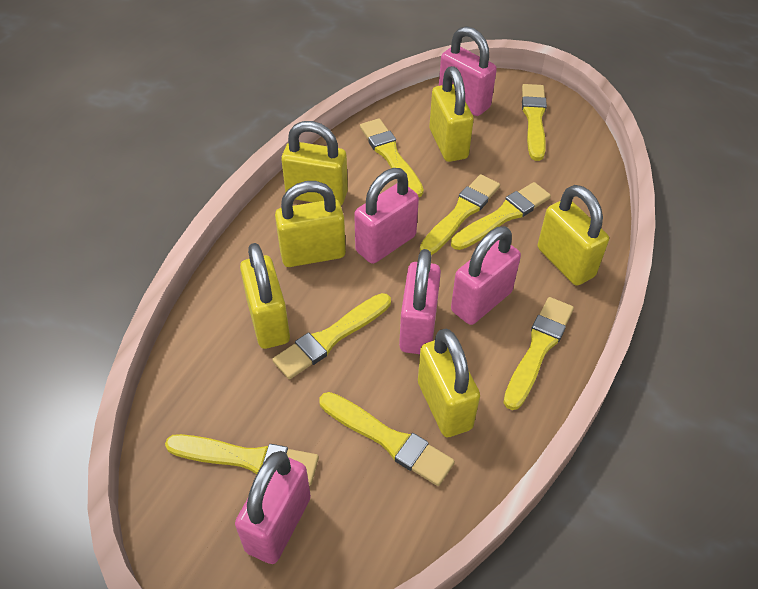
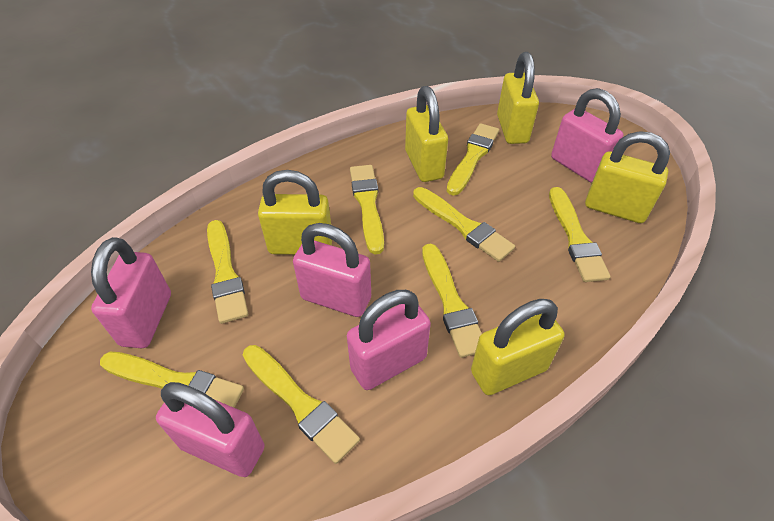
yellow padlock: 6 -> 5

